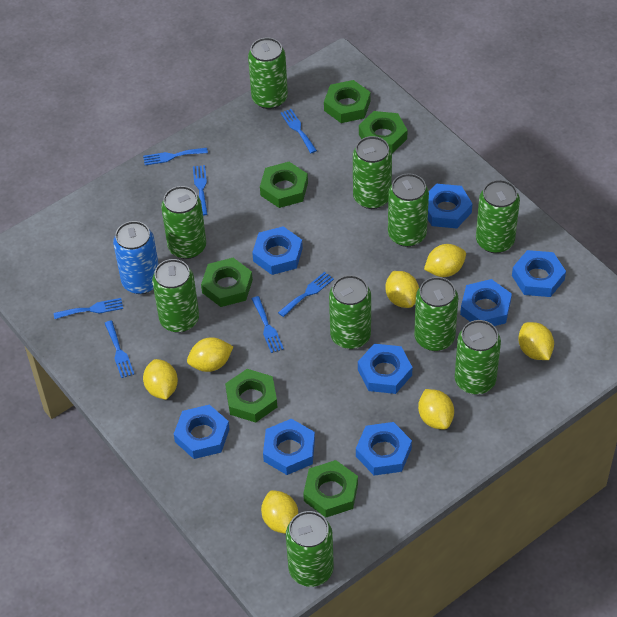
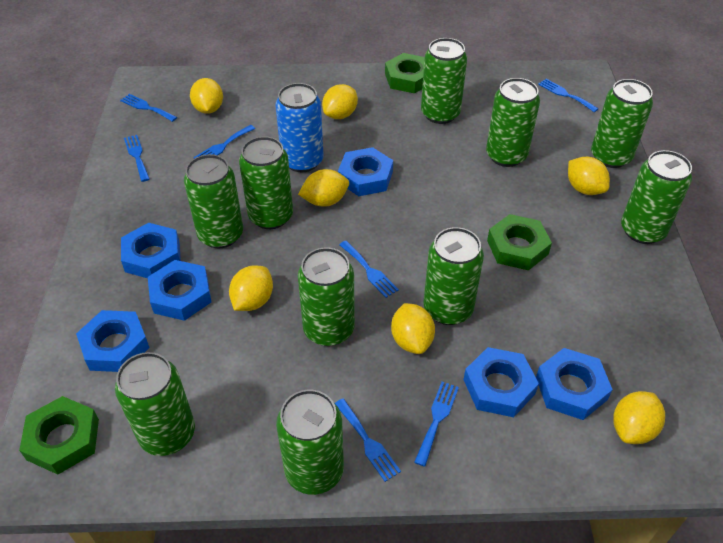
blue nut: 8 -> 6
green nut: 6 -> 3

